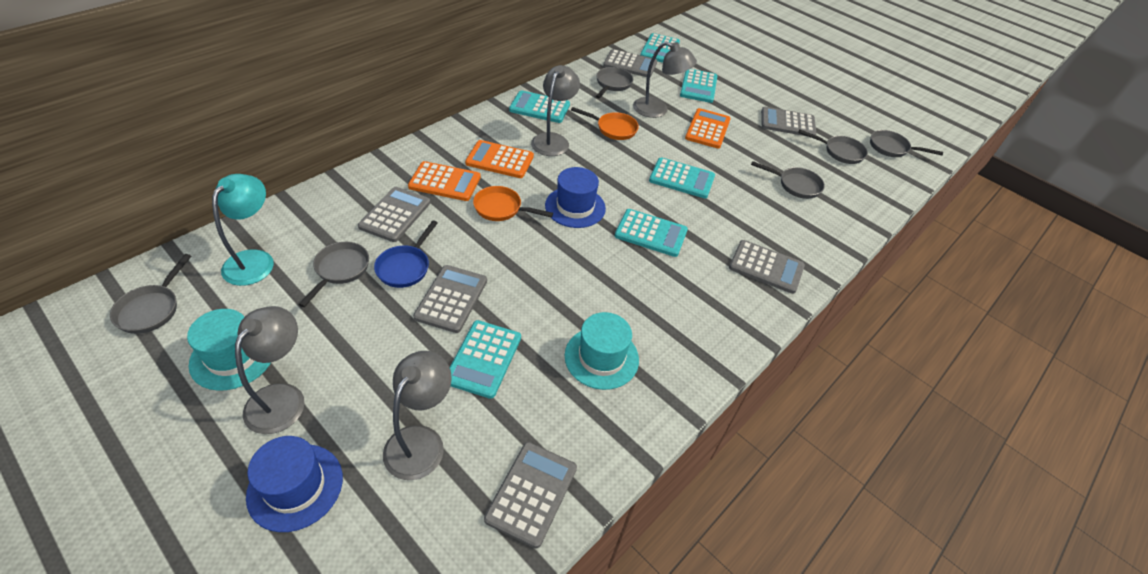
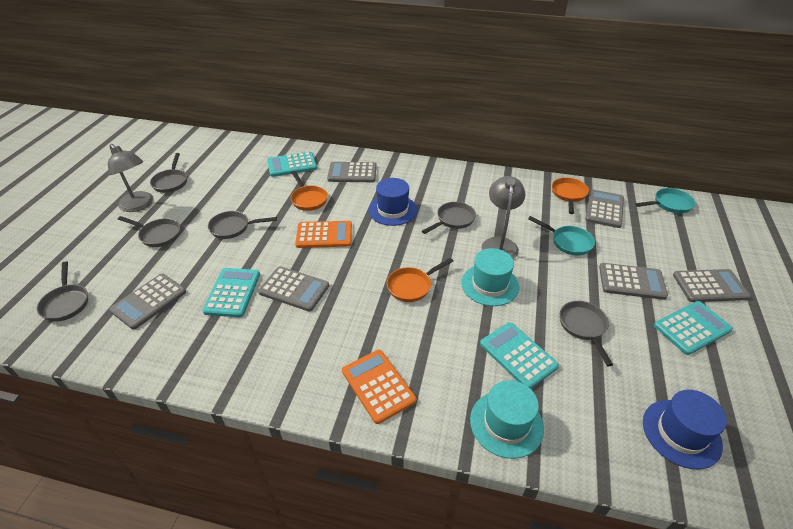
blue pan: 1 -> 0
grey lamp: 4 -> 2
orange calculator: 3 -> 2
orange pan: 2 -> 3
turquoise calculator: 6 -> 4
turquoise lamp: 1 -> 0
turquoise pan: 0 -> 2

